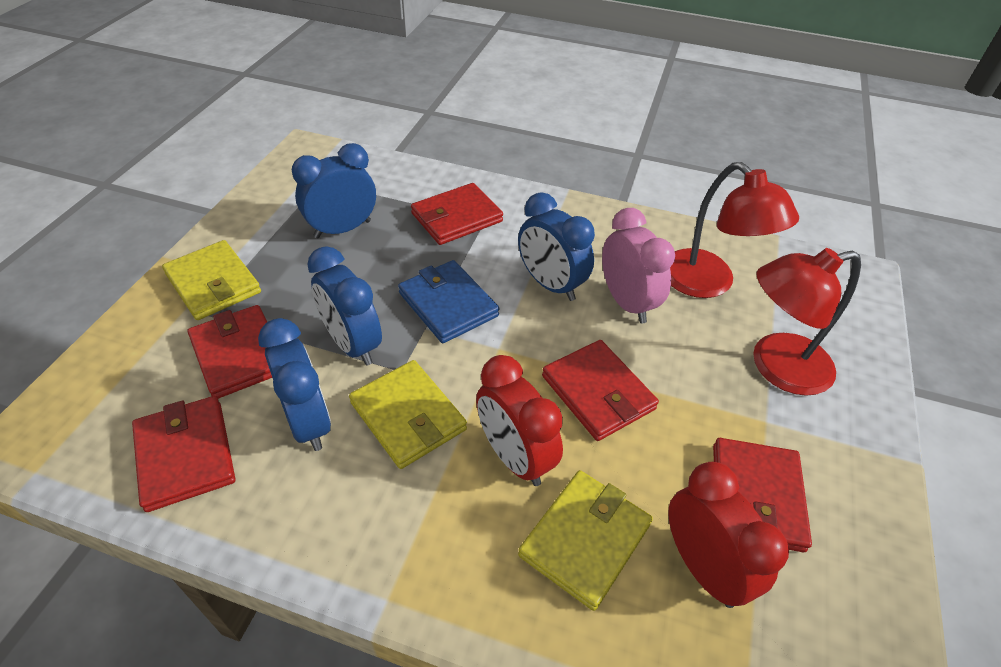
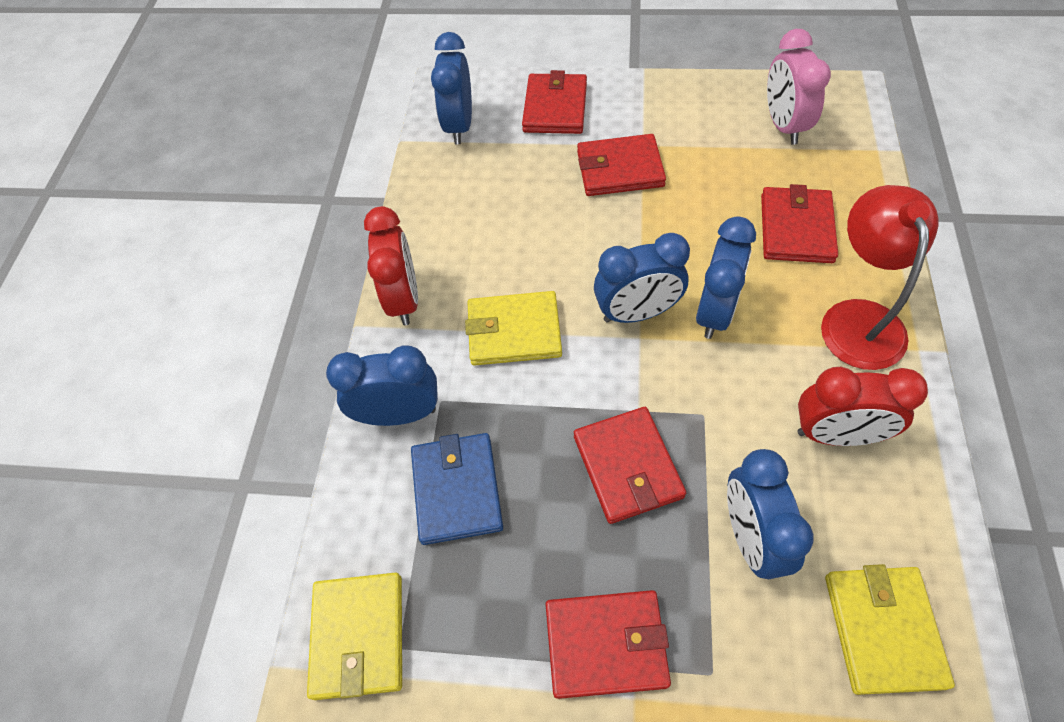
blue clock: 4 -> 5
red lamp: 2 -> 1

